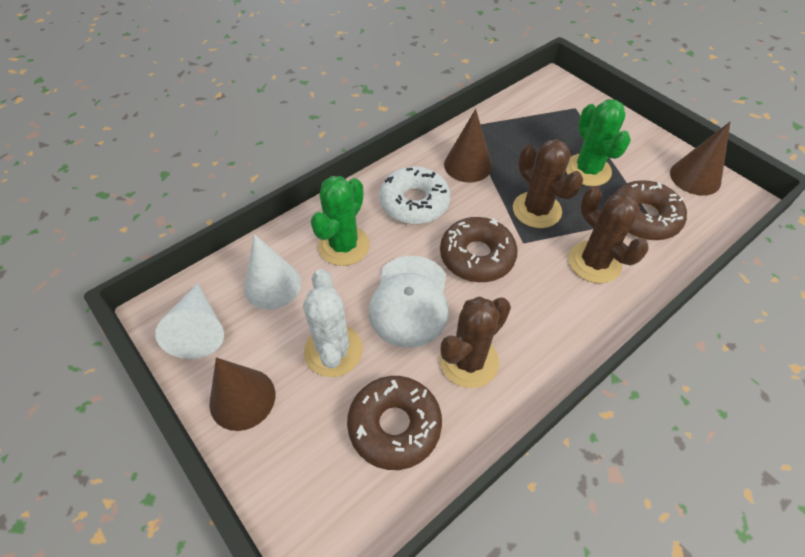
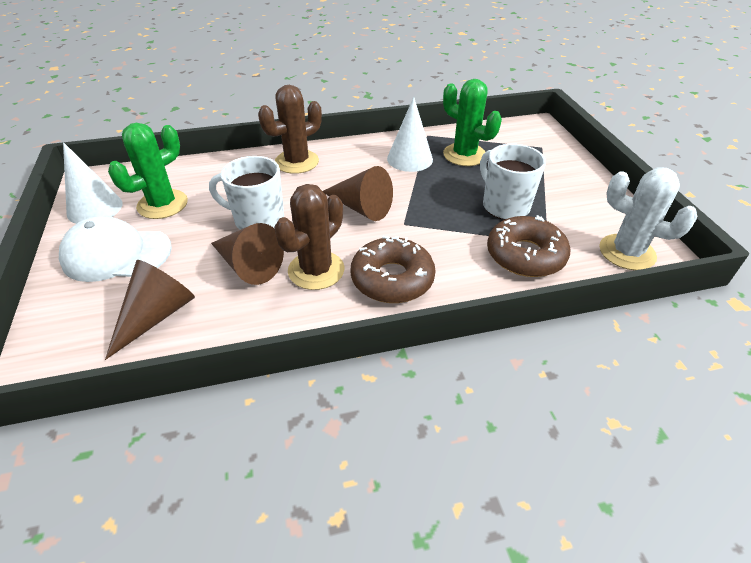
brown cactus: 3 -> 2
brown donut: 3 -> 2
white donut: 1 -> 0
white mug: 0 -> 2

